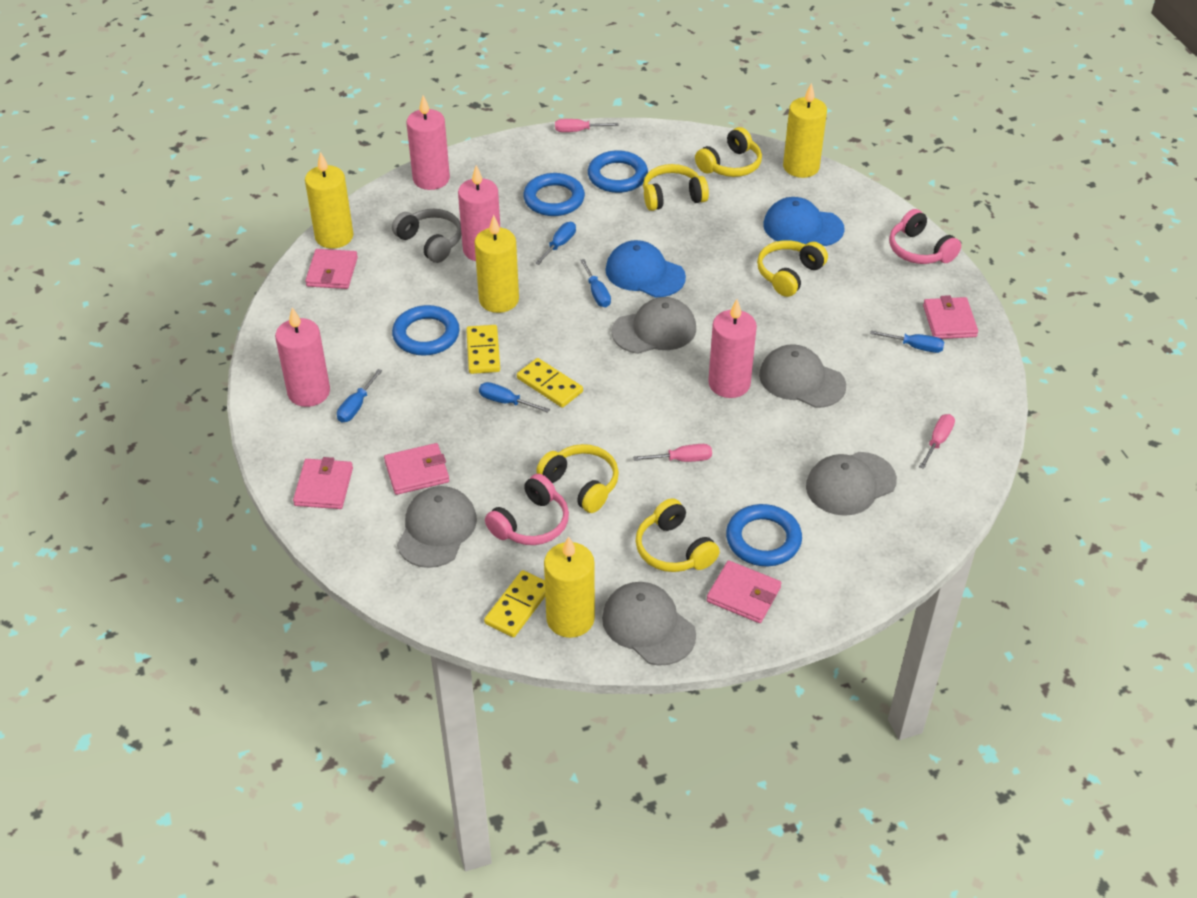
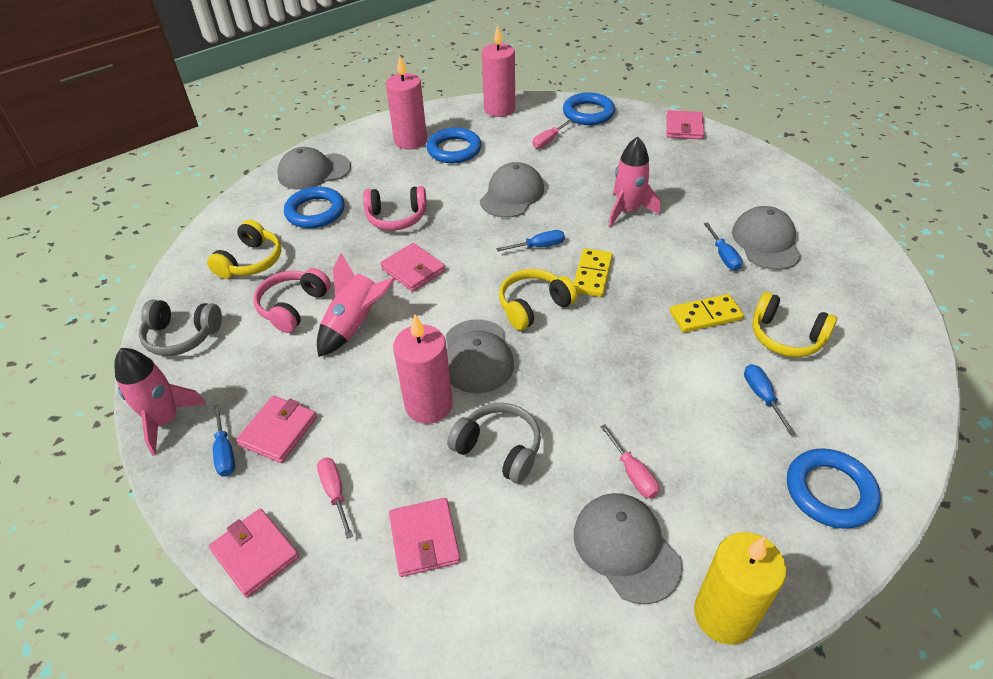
blue cap: 2 -> 0
blue screwdriver: 5 -> 4
grey headphones: 1 -> 2
pink candle: 4 -> 3
pink rocket: 0 -> 3
yellow candle: 4 -> 1
yellow domino: 3 -> 2
yellow headphones: 5 -> 3

